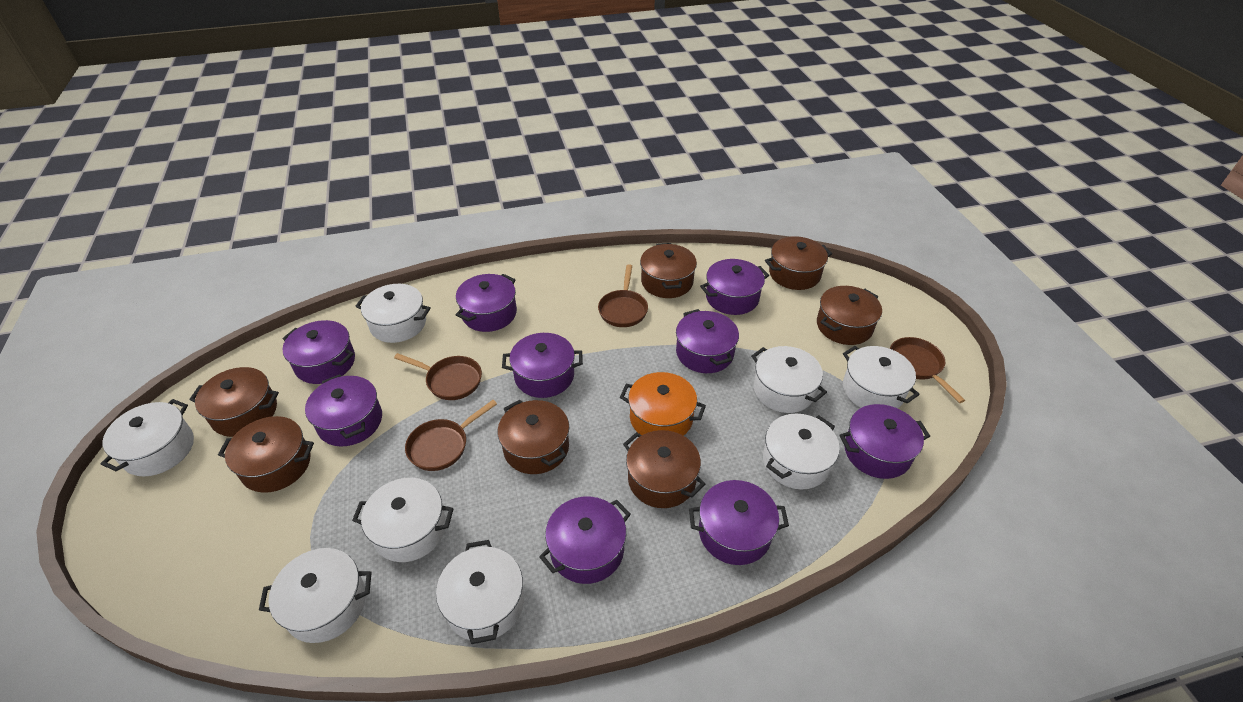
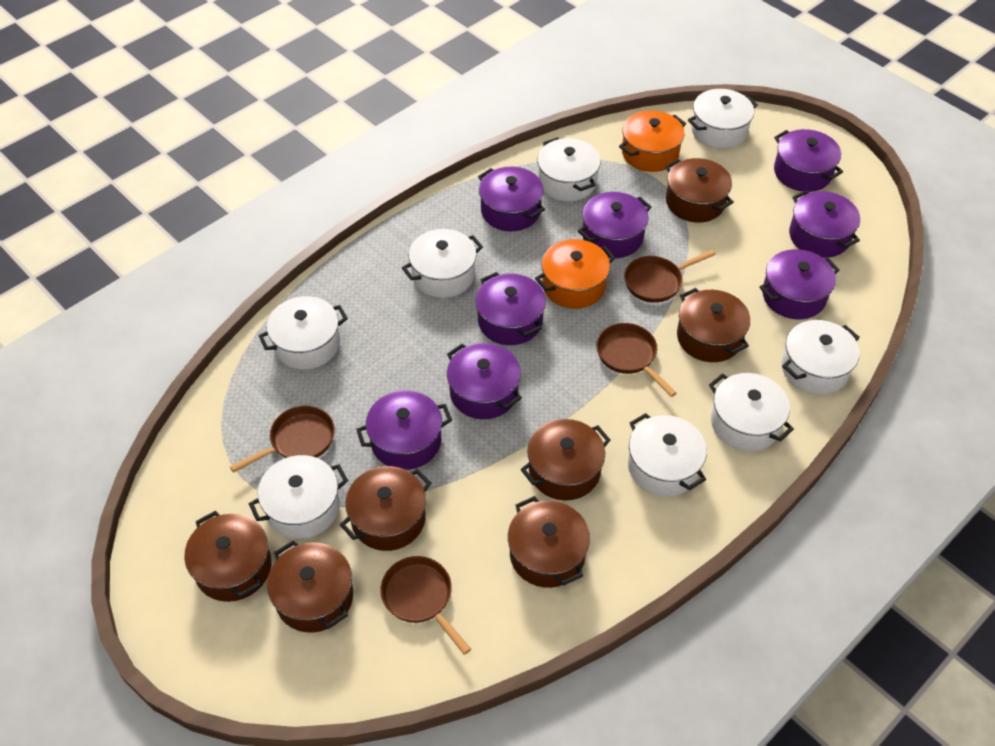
orange pot: 1 -> 2
purple pot: 9 -> 8

